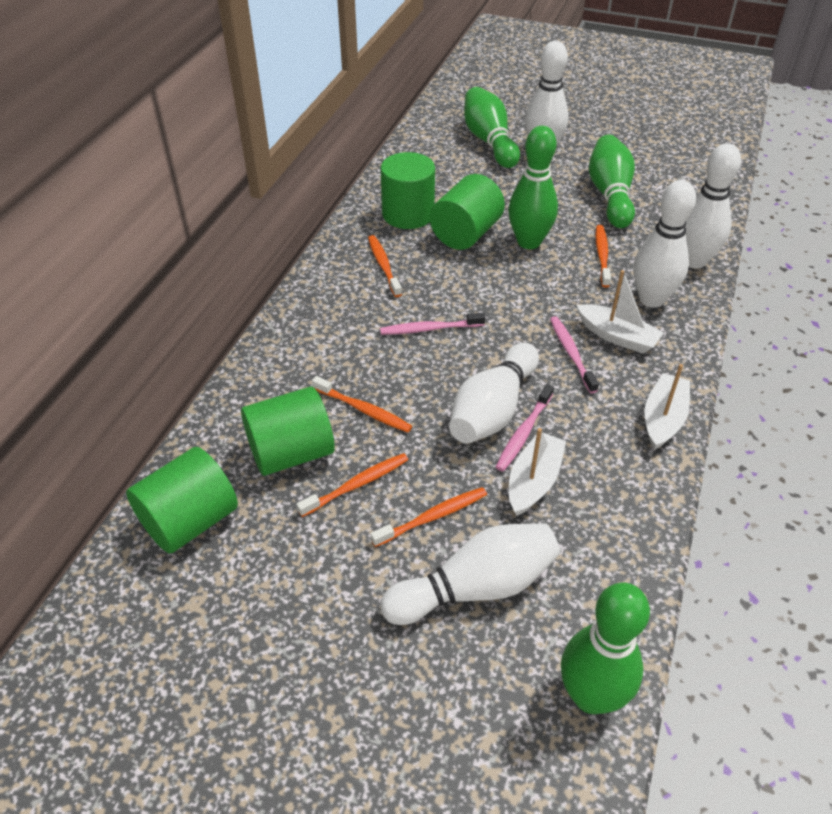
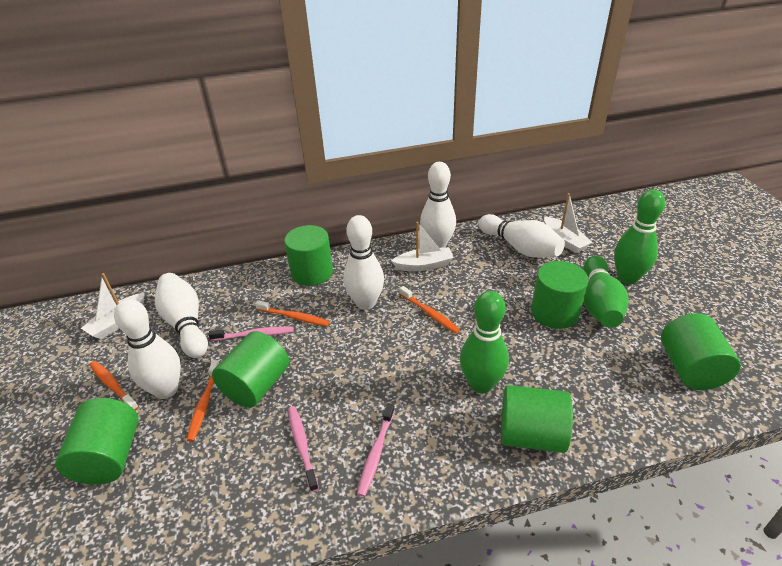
green bowling pin: 4 -> 3
green cylinder: 4 -> 6
orange toothbrush: 5 -> 4

